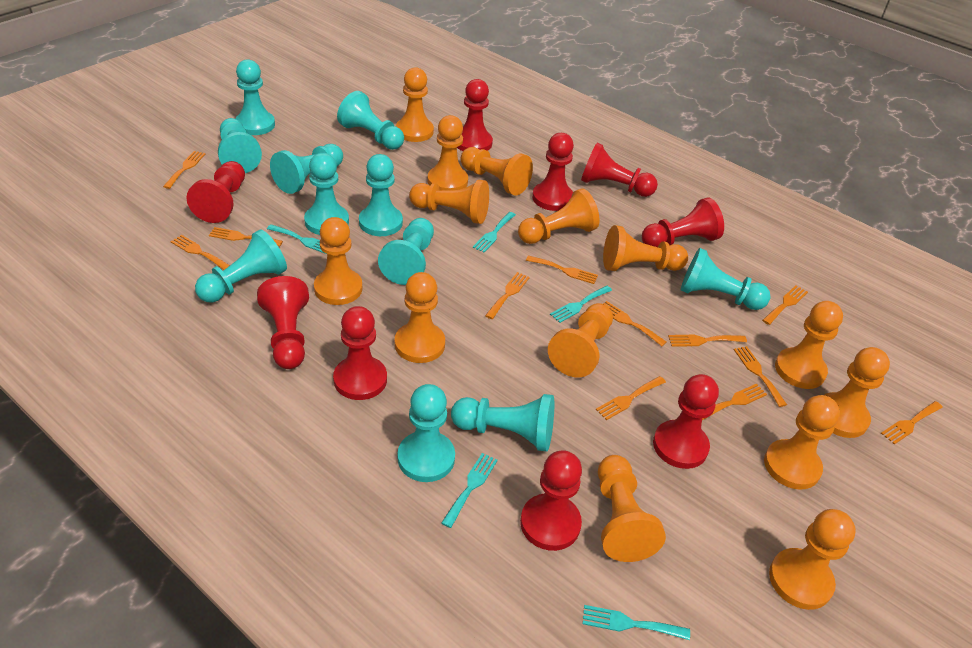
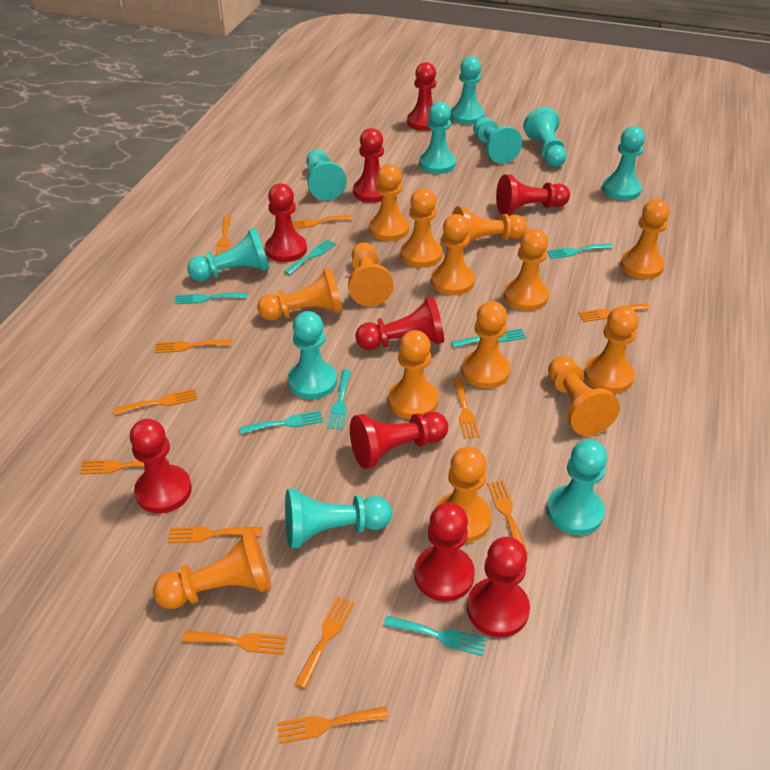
turquoise fork: 5 -> 7
turquoise pawn: 11 -> 10

